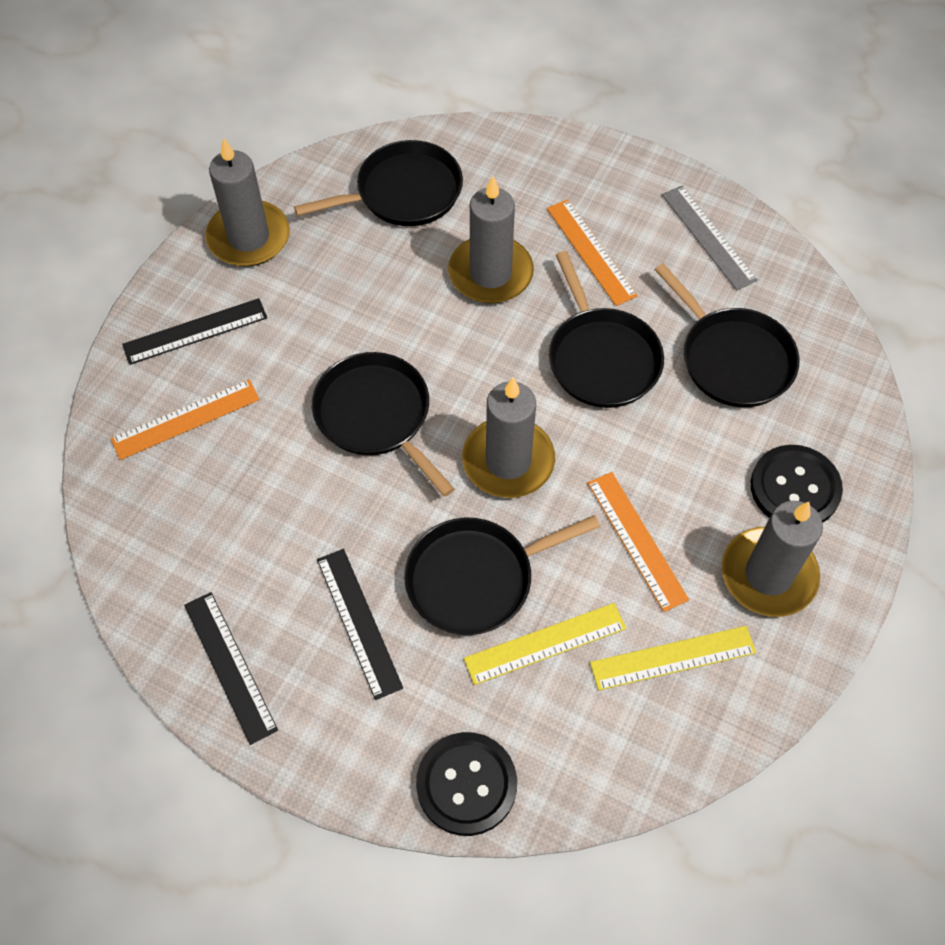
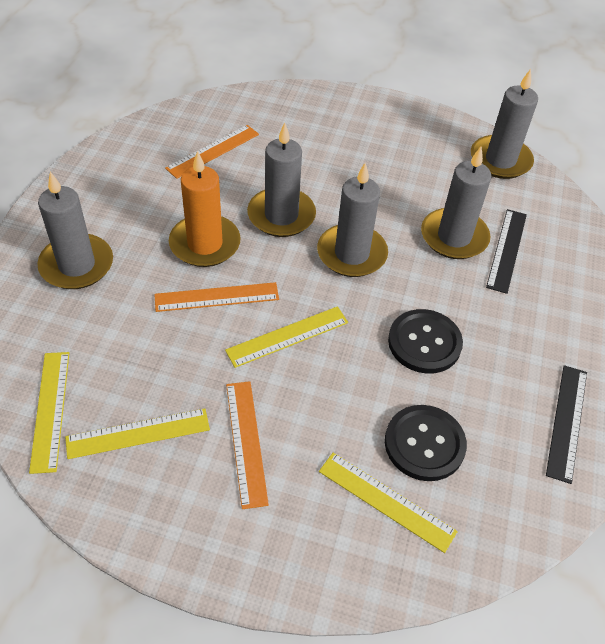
black pan: 5 -> 0
black ruler: 3 -> 2
grey candle: 4 -> 5
grey ruler: 1 -> 0
orange candle: 0 -> 1
yellow ruler: 2 -> 4

